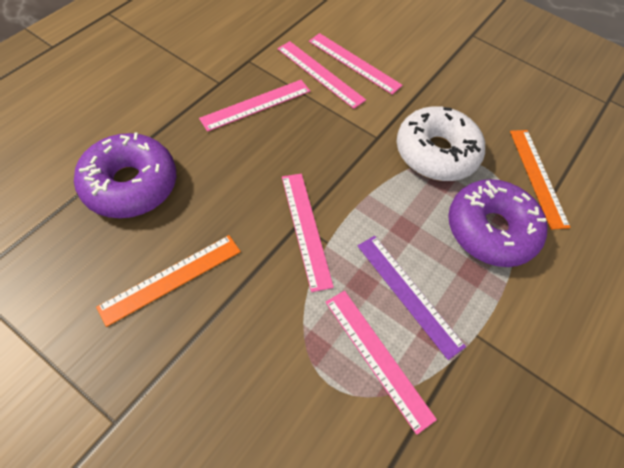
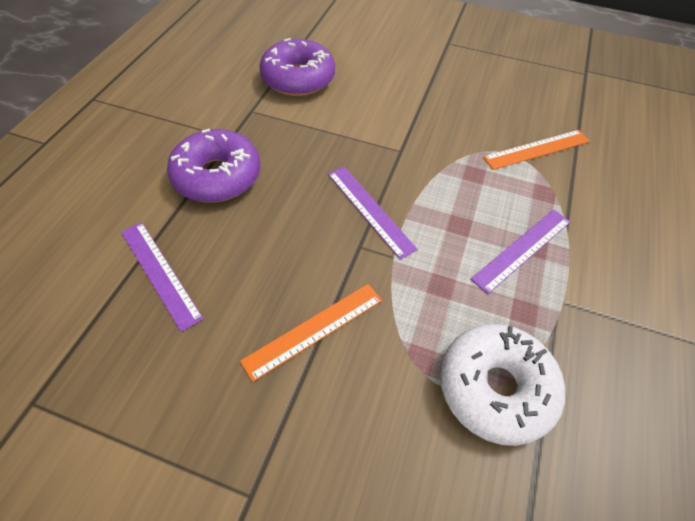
pink ruler: 5 -> 0
purple ruler: 1 -> 3

